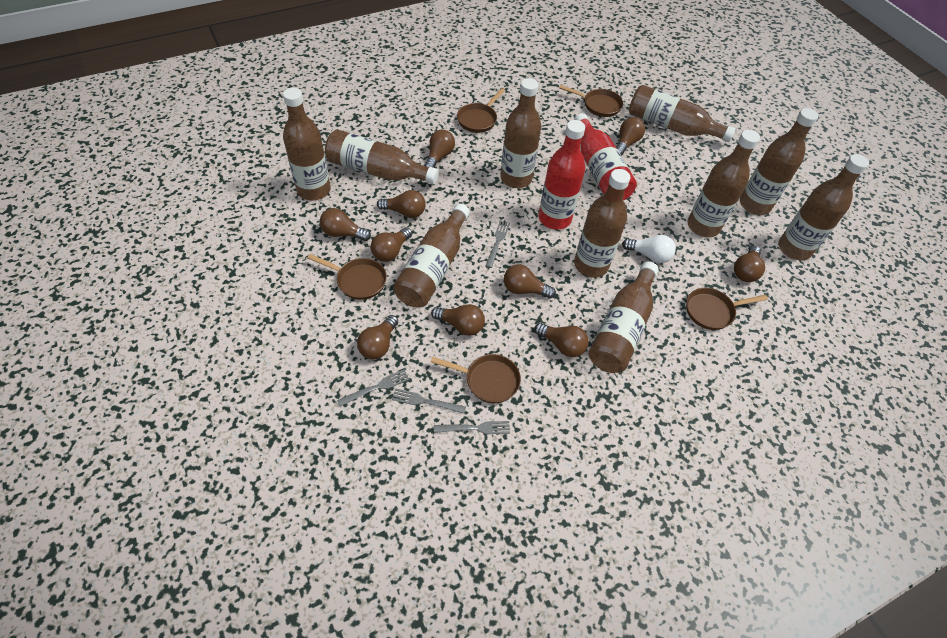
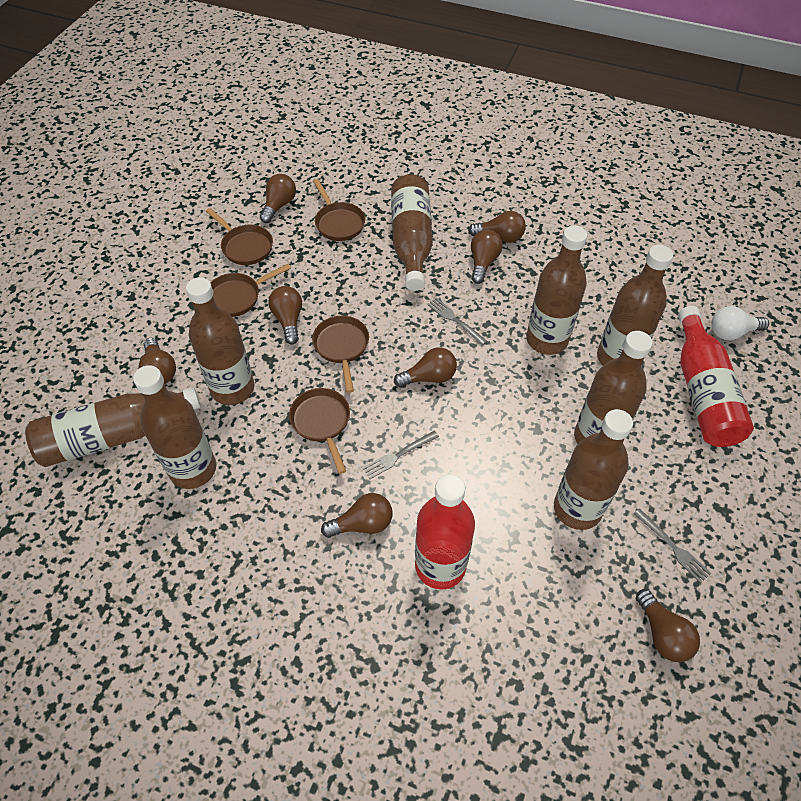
brown bottle: 10 -> 8
brown light bulb: 10 -> 8
grey fork: 4 -> 3

